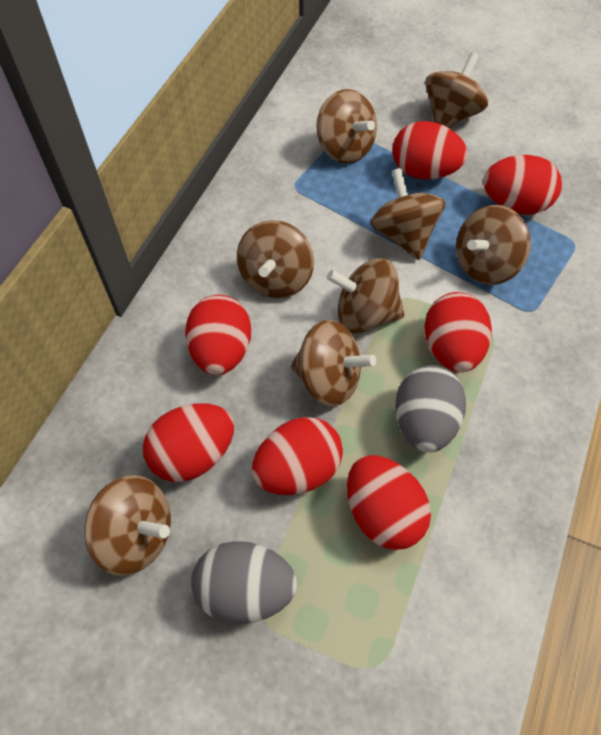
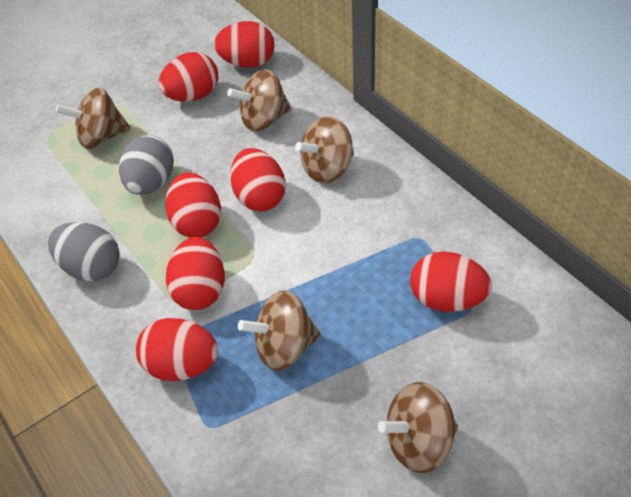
brown spinning top: 8 -> 5

